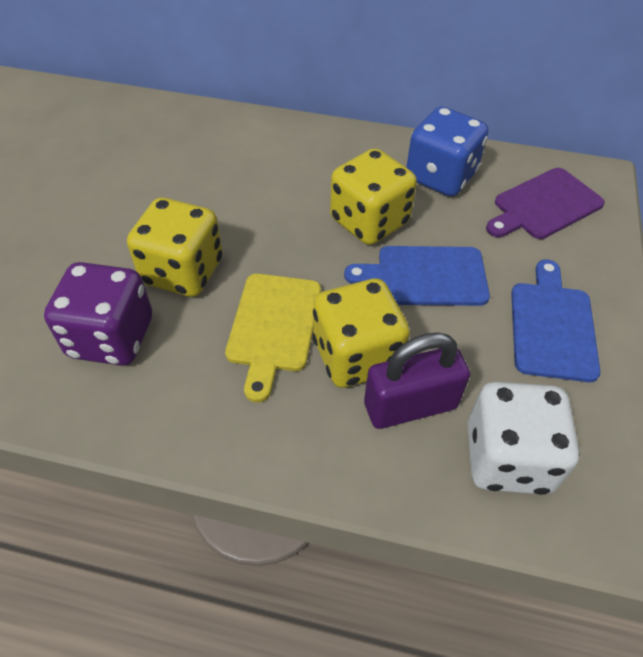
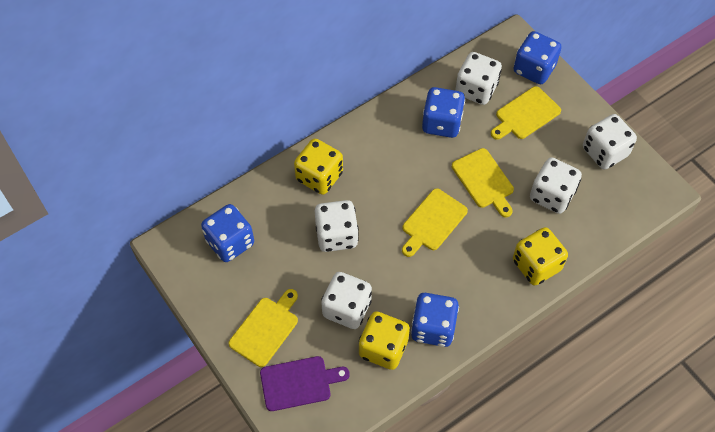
blue cutting board: 2 -> 0
blue dice: 1 -> 4
purple dice: 1 -> 0
purple padlock: 1 -> 0
white dice: 1 -> 5
yellow cutting board: 1 -> 4

